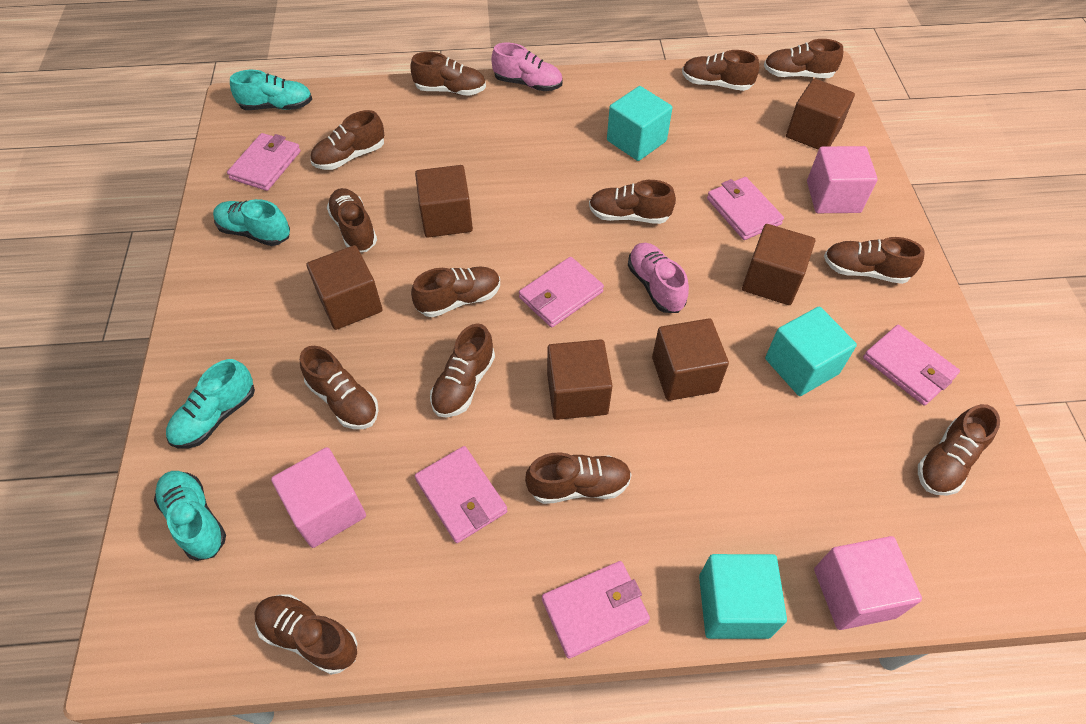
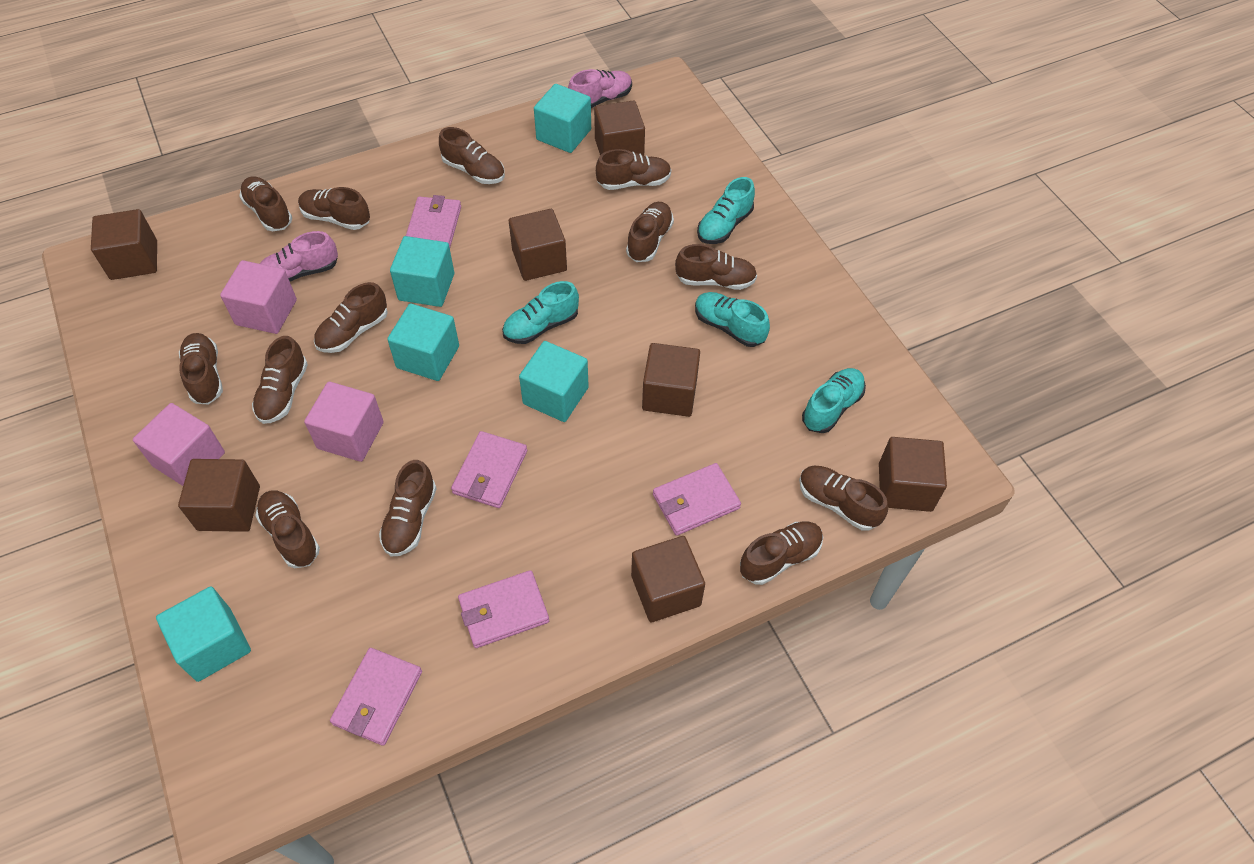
brown cube: 6 -> 7
pink wallet: 6 -> 5
turquoise cube: 3 -> 5

